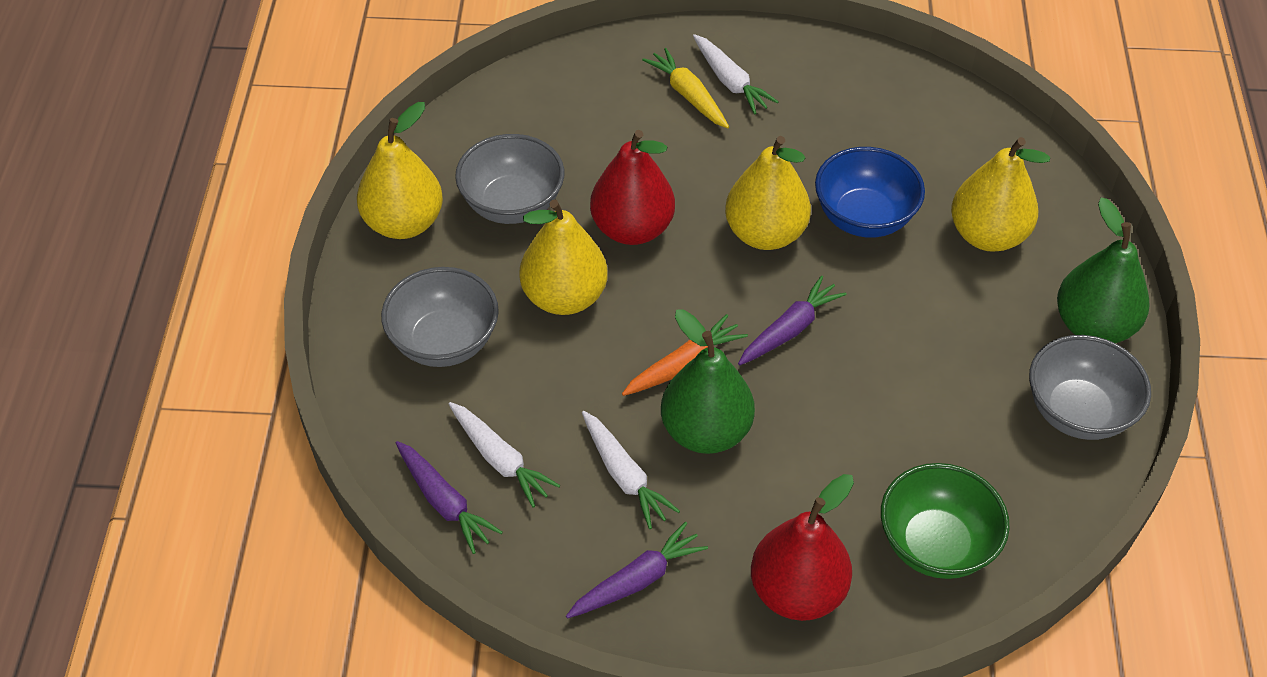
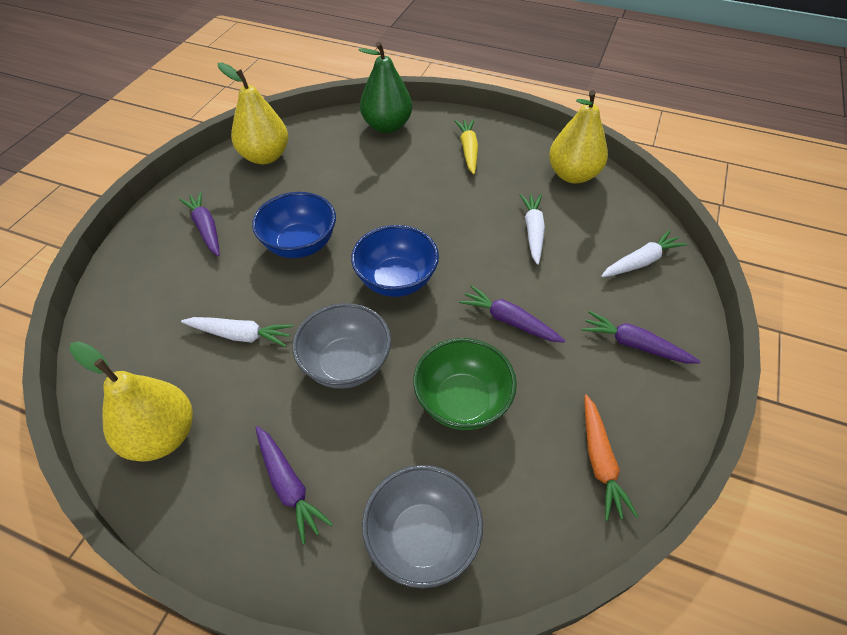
blue bowl: 1 -> 2
green pear: 2 -> 1
grey bowl: 3 -> 2
purple carrot: 3 -> 4
red pear: 2 -> 0
yellow pear: 4 -> 3

